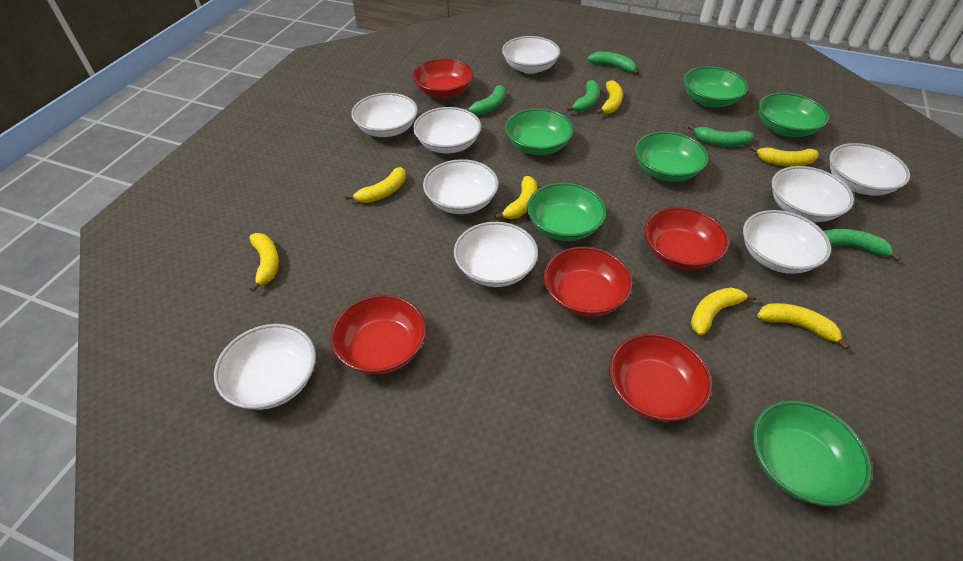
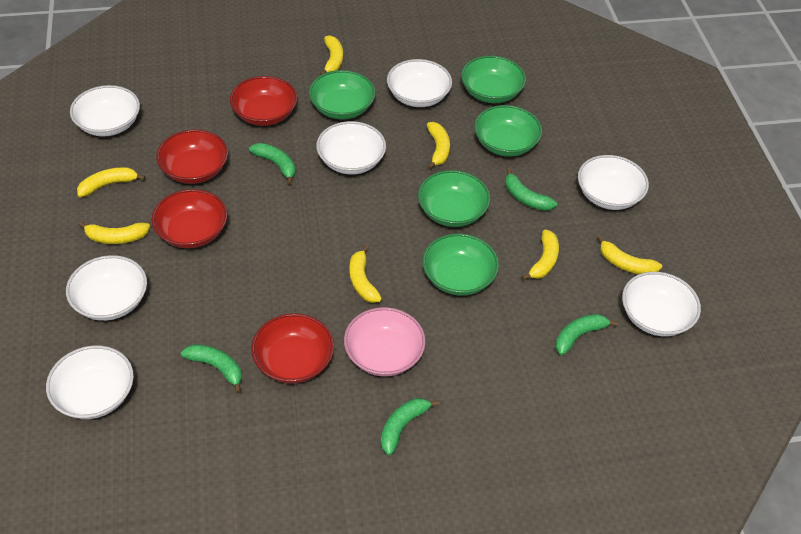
green bowl: 6 -> 5
pink bowl: 0 -> 1
red bowl: 5 -> 4
white bowl: 9 -> 7

